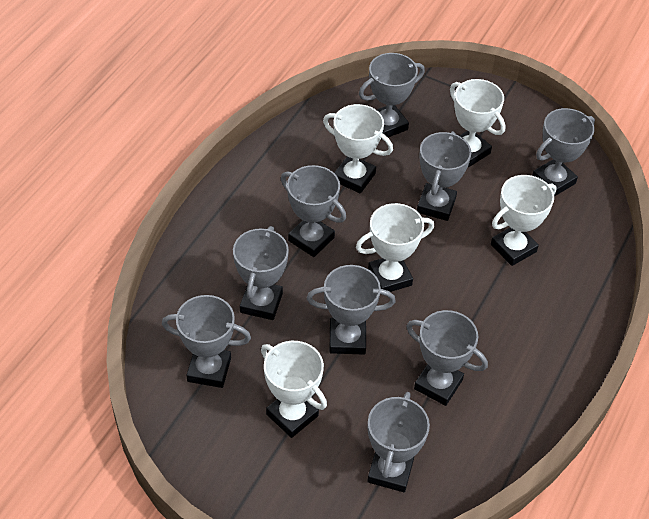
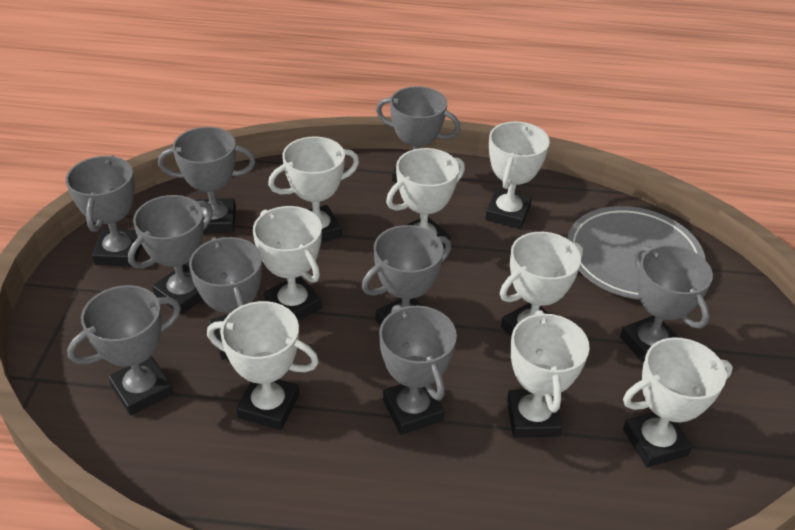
grey plate: 0 -> 1
white trophy: 5 -> 8

